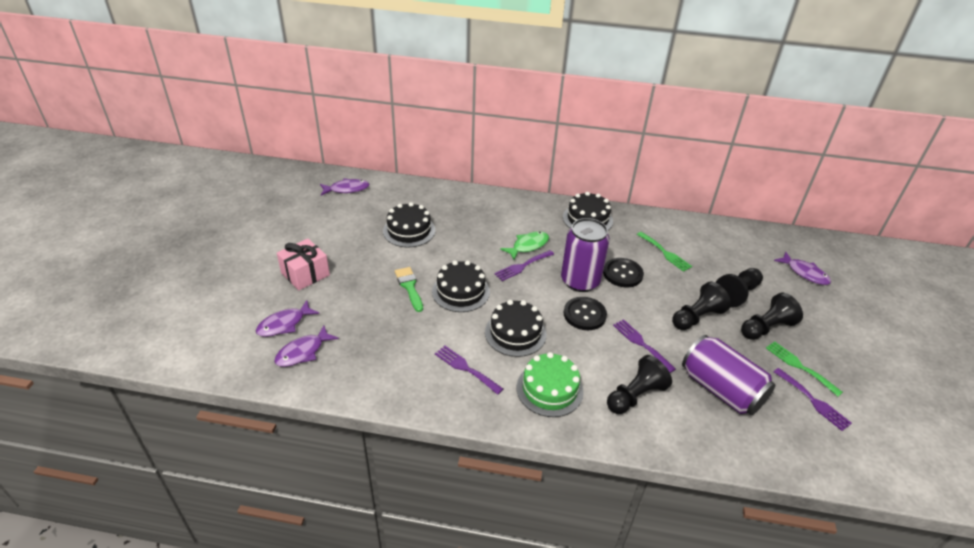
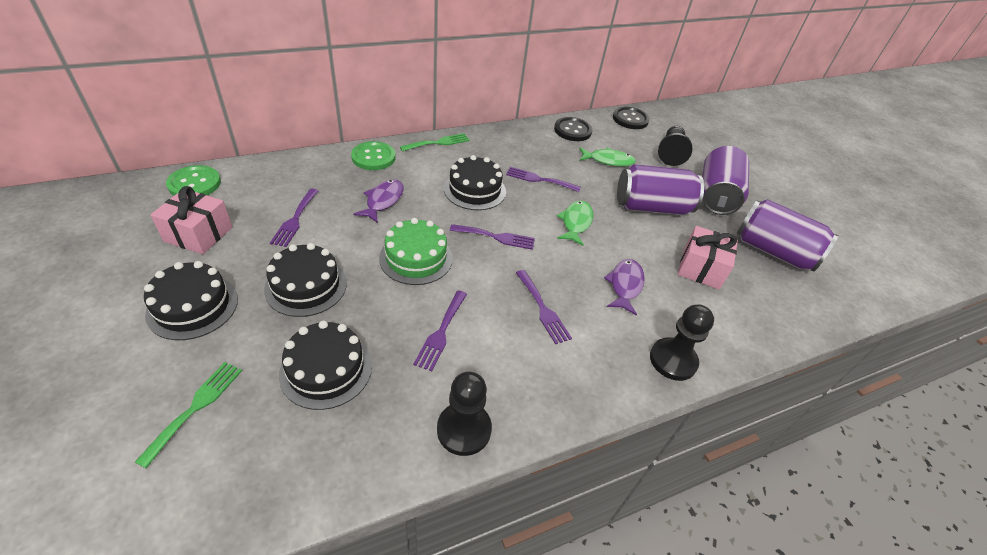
black pawn: 4 -> 3
green brush: 1 -> 0
green button: 0 -> 2
green fish: 1 -> 2
pink gift: 1 -> 2
purple can: 2 -> 3
purple fish: 4 -> 2
purple fork: 4 -> 5

